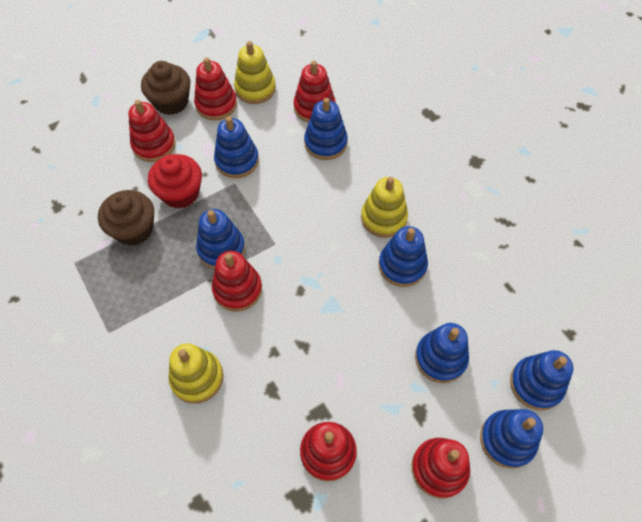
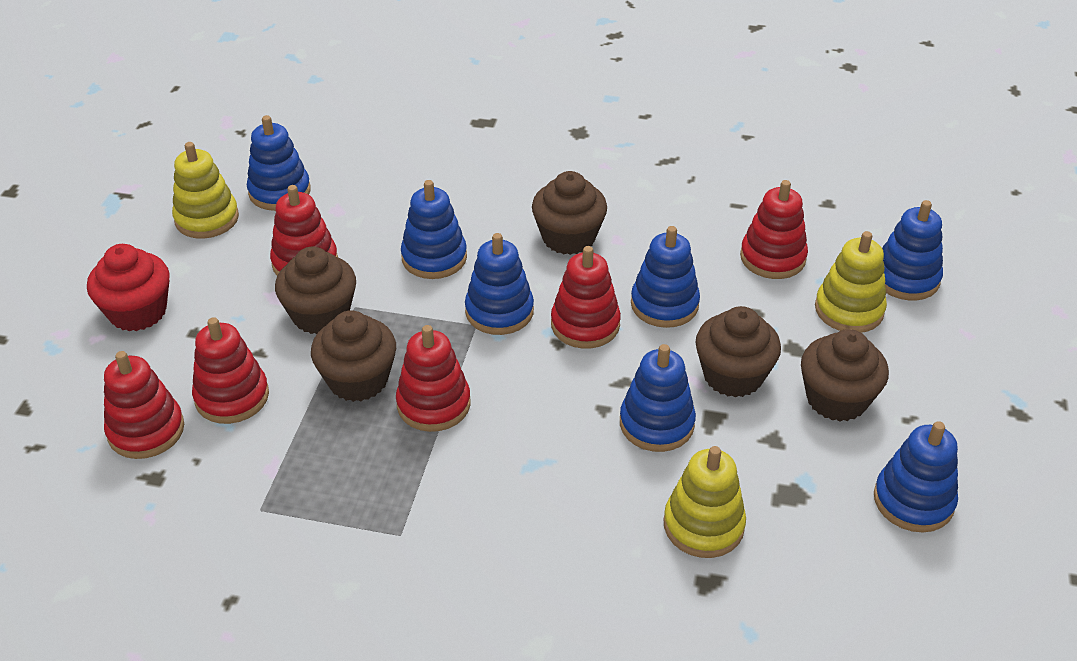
brown cupcake: 2 -> 5

